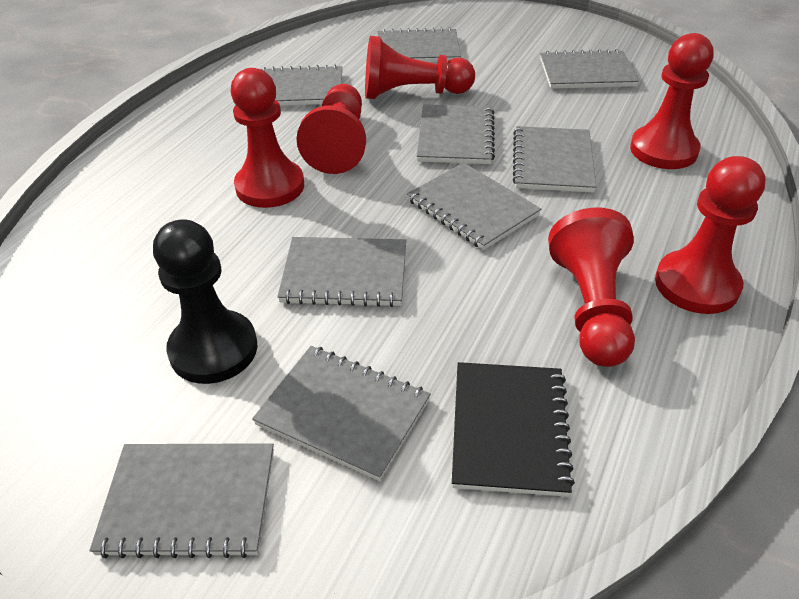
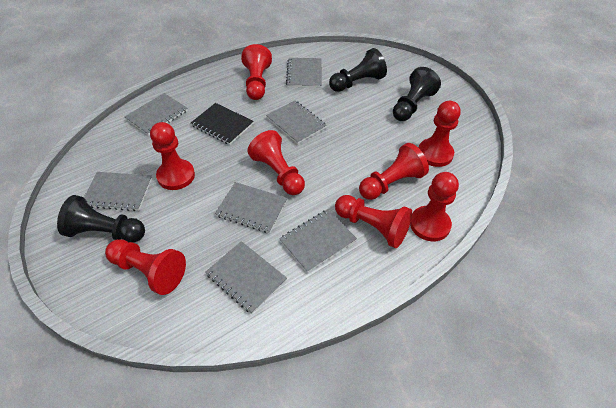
black pawn: 1 -> 3
grey notebook: 9 -> 7
red pawn: 6 -> 8

